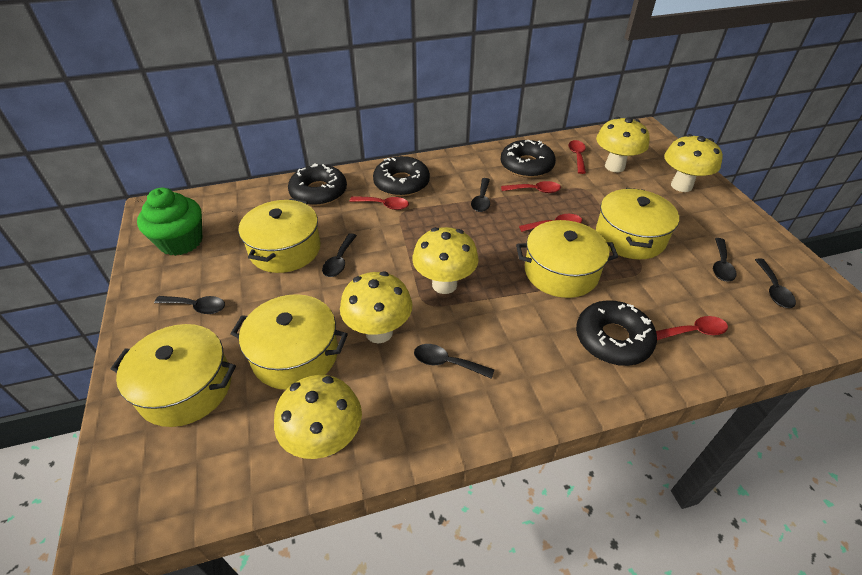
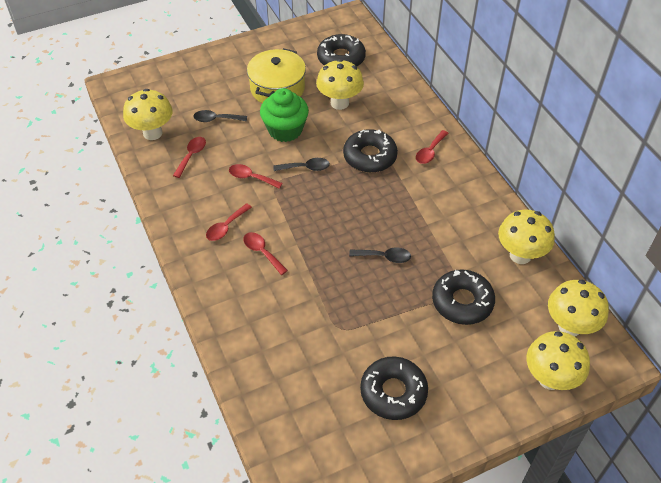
black spoon: 6 -> 3
yellow pot: 5 -> 1

